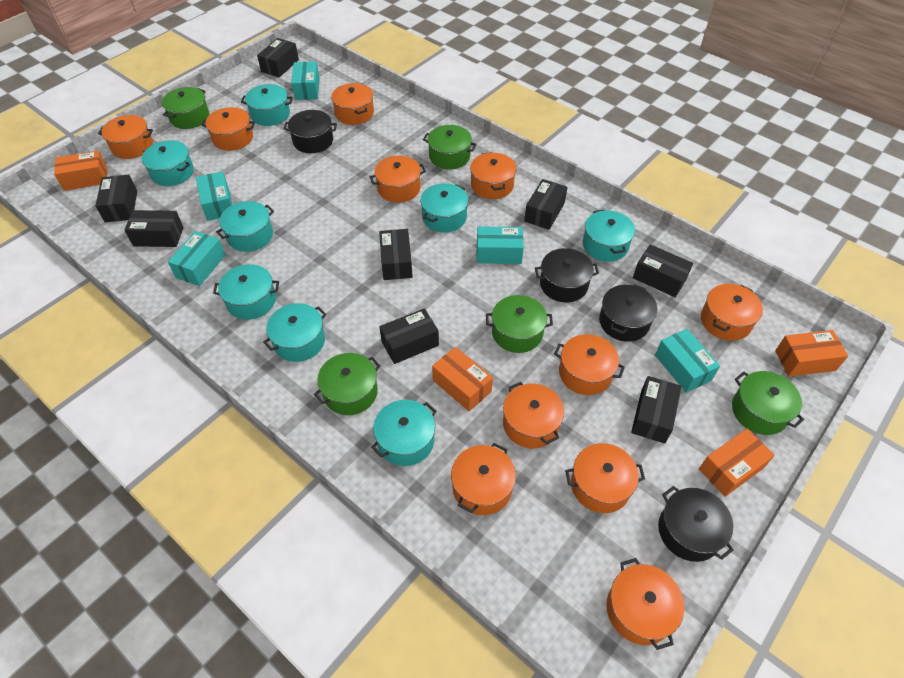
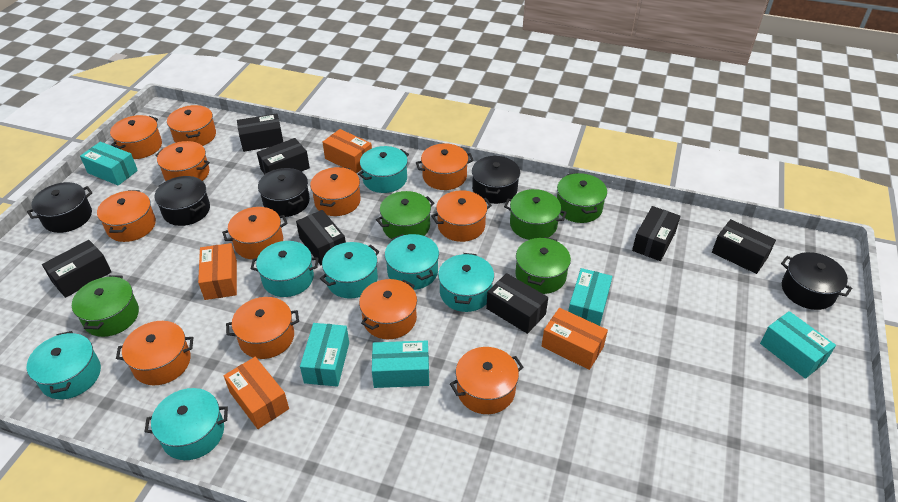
black box: 8 -> 7
black pot: 4 -> 5
orange pot: 11 -> 12
turquoise pot: 8 -> 7

